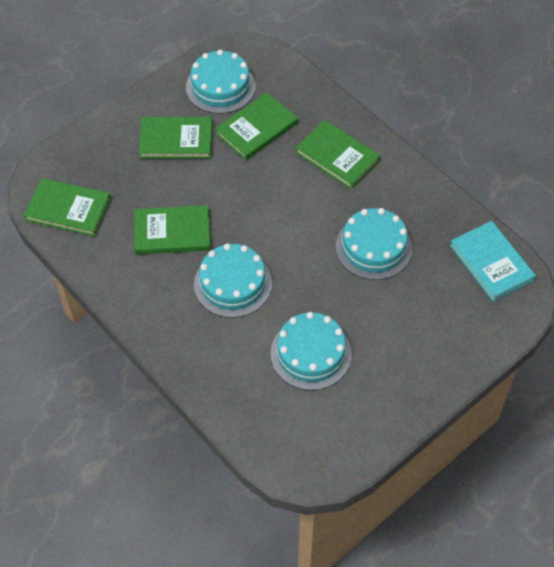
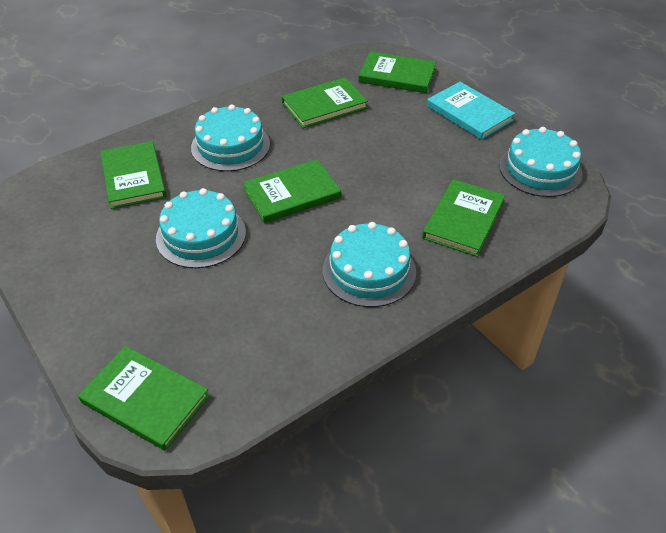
green book: 5 -> 6

